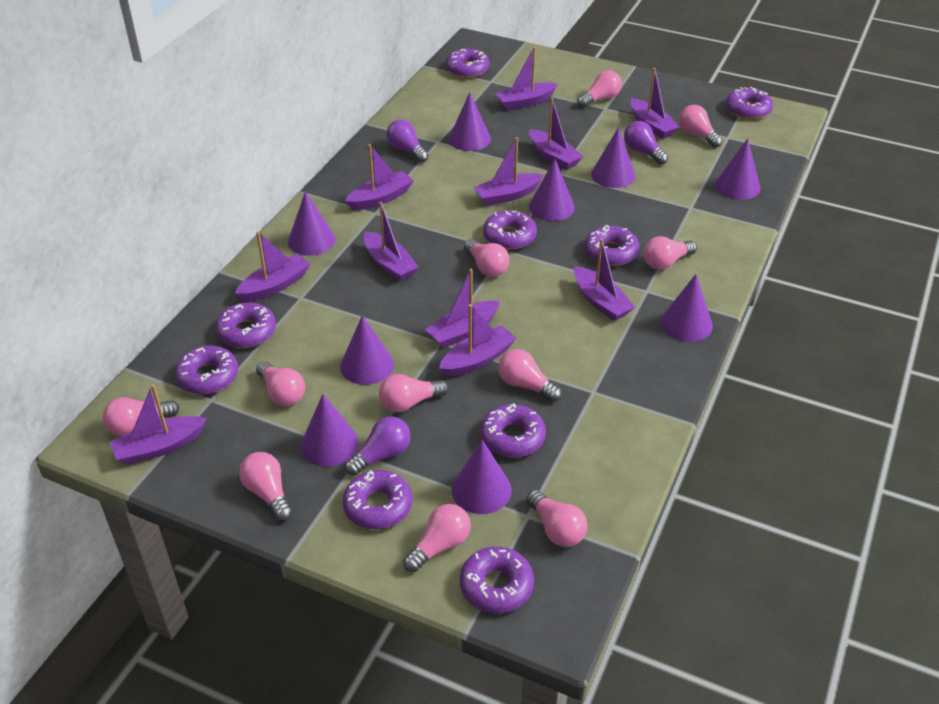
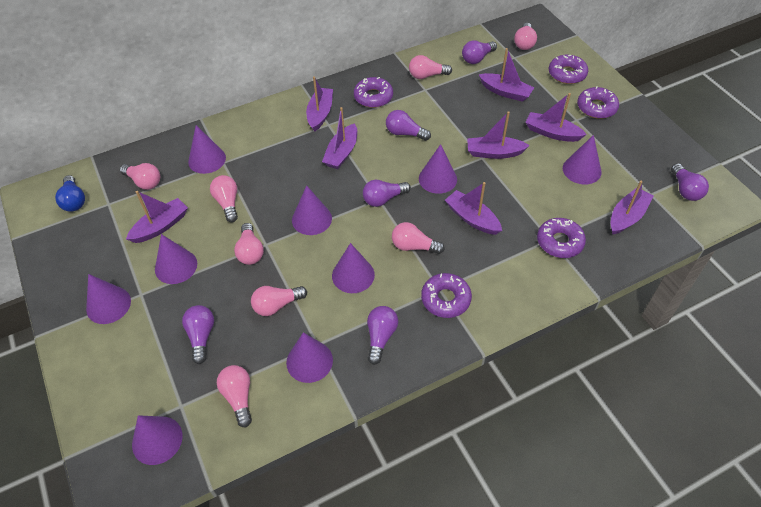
blue light bulb: 0 -> 1
pink light bulb: 11 -> 8
purple boat: 11 -> 8
purple donut: 9 -> 5
purple light bulb: 3 -> 6

